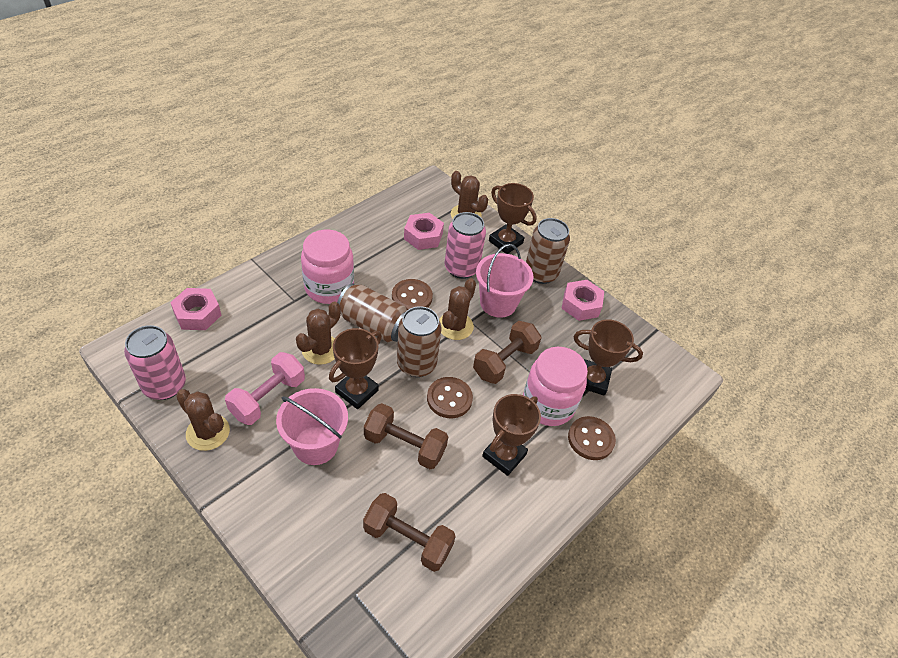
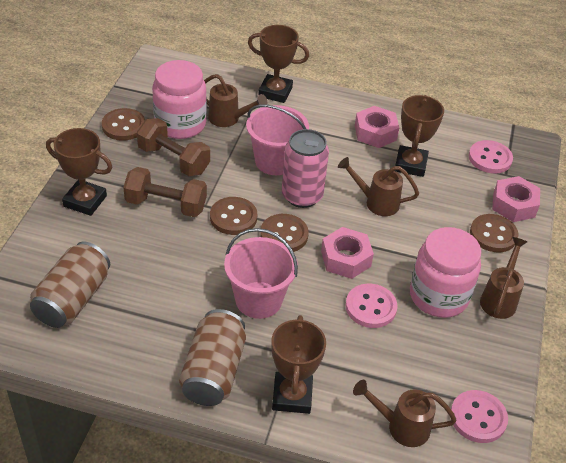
brown button: 3 -> 4
brown cactus: 4 -> 0
brown can: 3 -> 2
brown dumbbell: 3 -> 2
brown watering can: 0 -> 4
pink button: 0 -> 3
pink can: 2 -> 1
pink dumbbell: 1 -> 0

